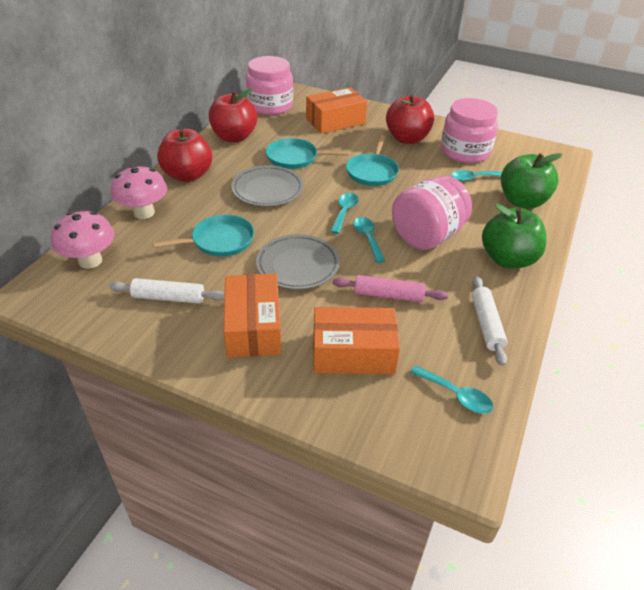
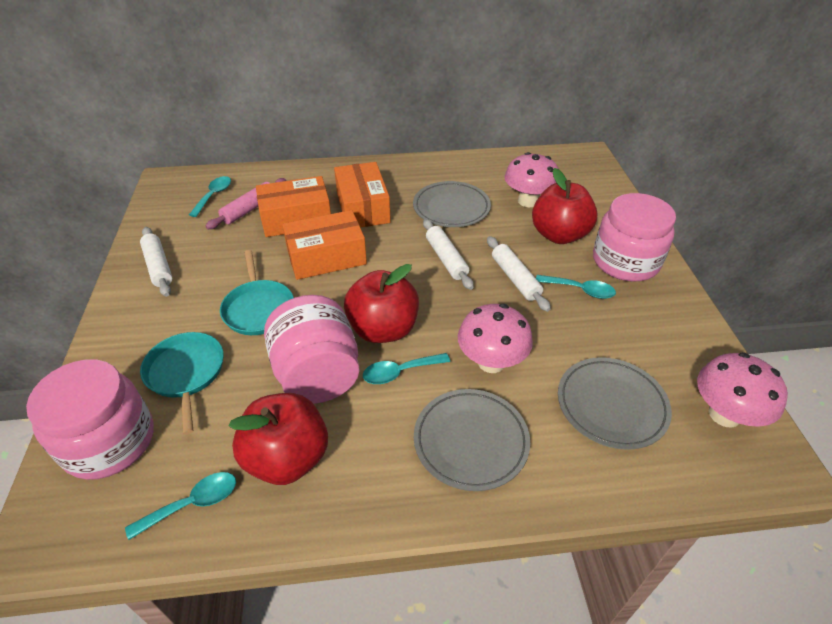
green apple: 2 -> 0
grey plate: 2 -> 3
pink mushroom: 2 -> 3
turquoise pan: 3 -> 2
white rolling pin: 2 -> 3

